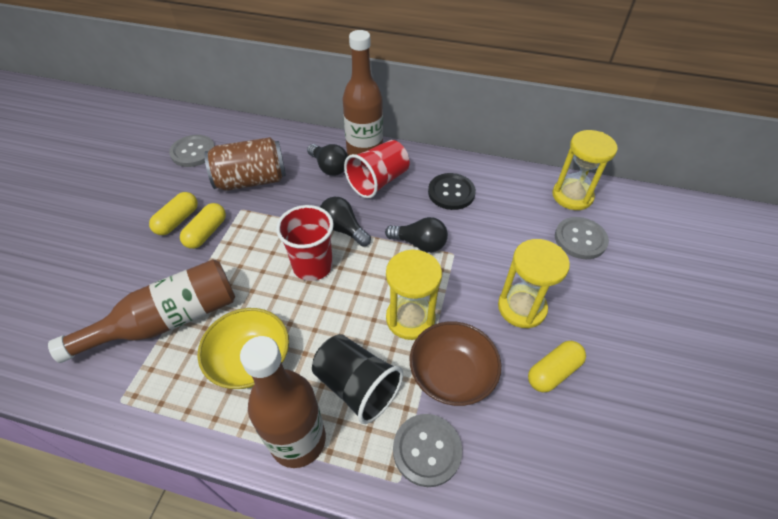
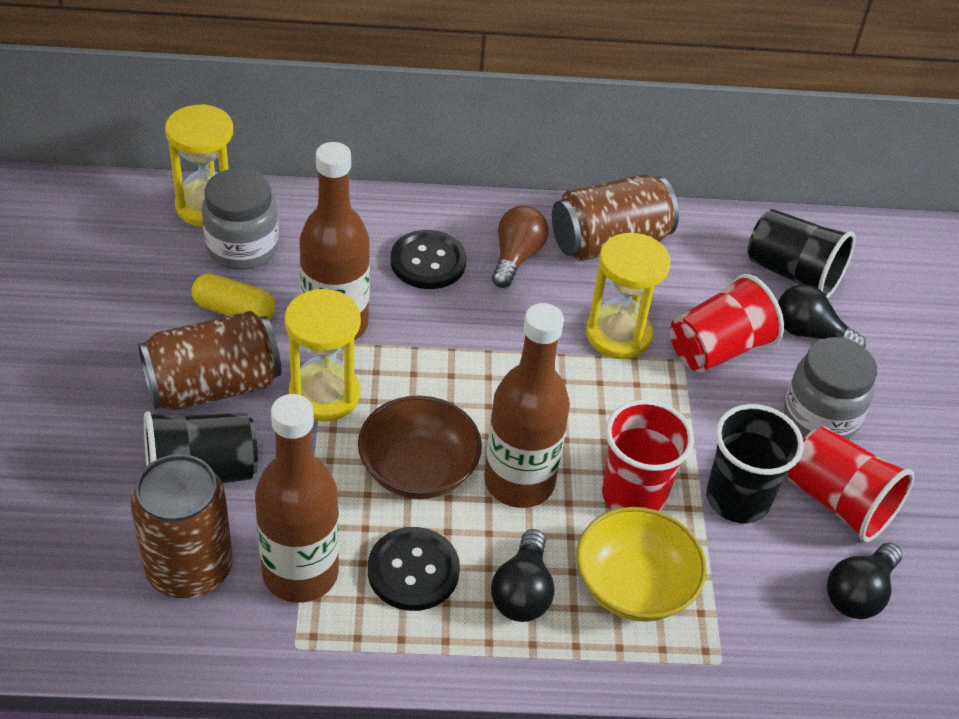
black button: 1 -> 2
black cup: 1 -> 3
brown can: 1 -> 3
brown light bulb: 0 -> 1
grey button: 3 -> 0
grey jar: 0 -> 2
red cup: 2 -> 3
yellow capsule: 3 -> 1

